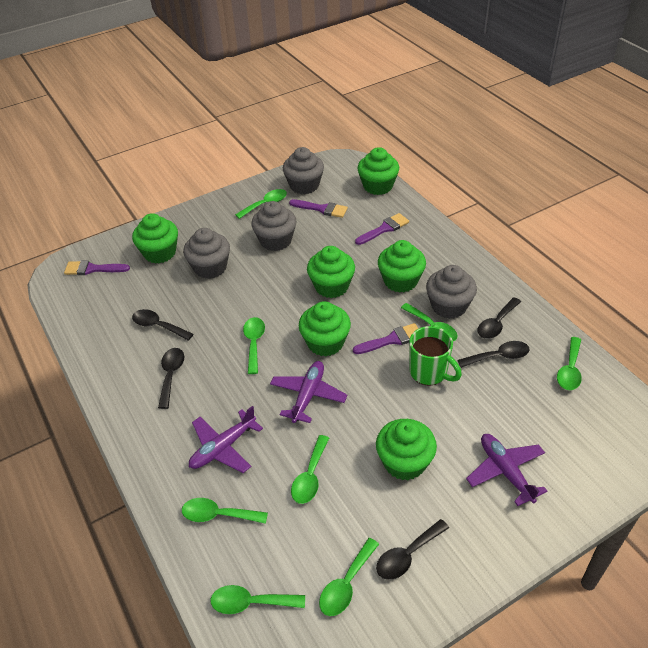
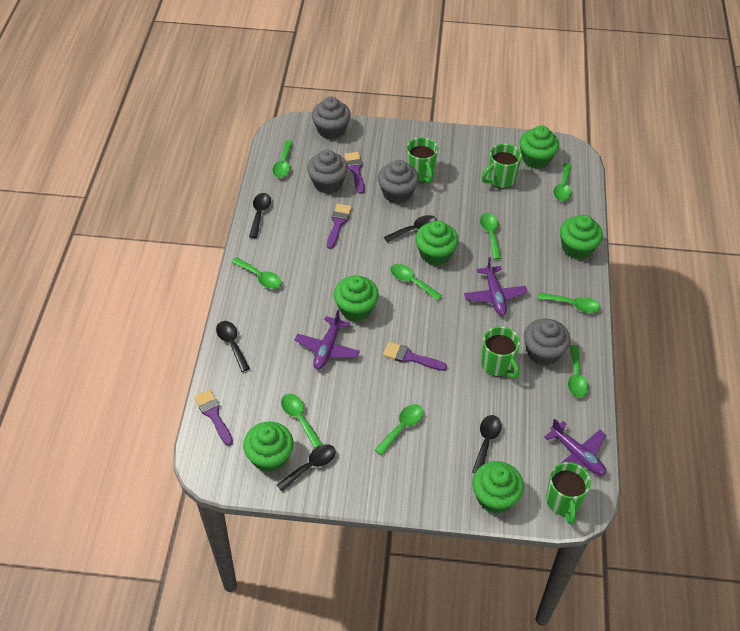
green mug: 1 -> 4
green spoon: 8 -> 9

